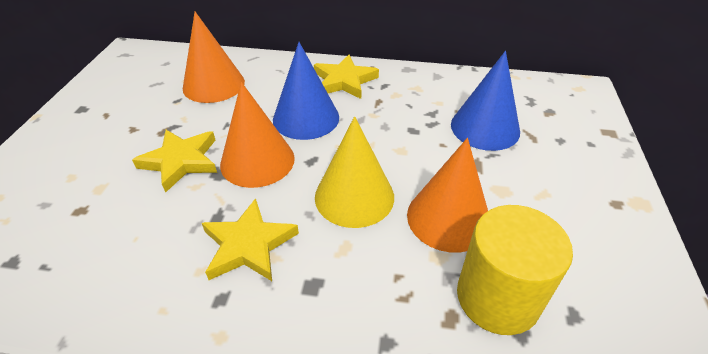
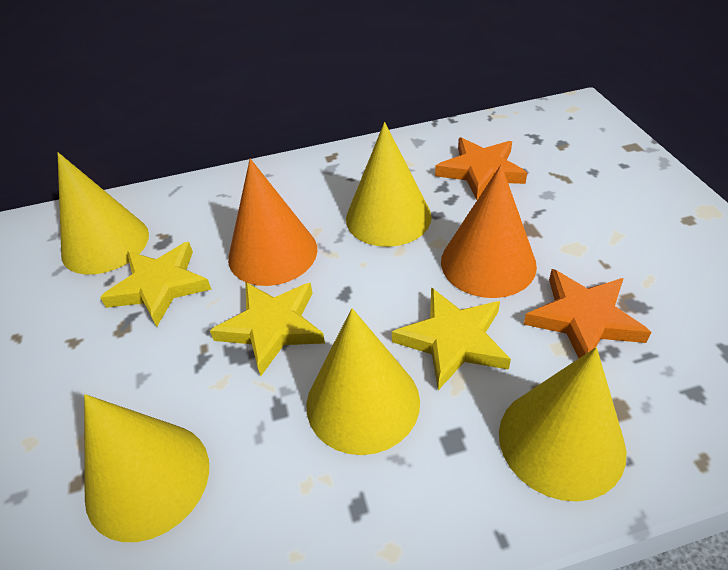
blue cone: 2 -> 0
orange cone: 3 -> 2
orange star: 0 -> 2
yellow cone: 1 -> 5
yellow cylinder: 1 -> 0

